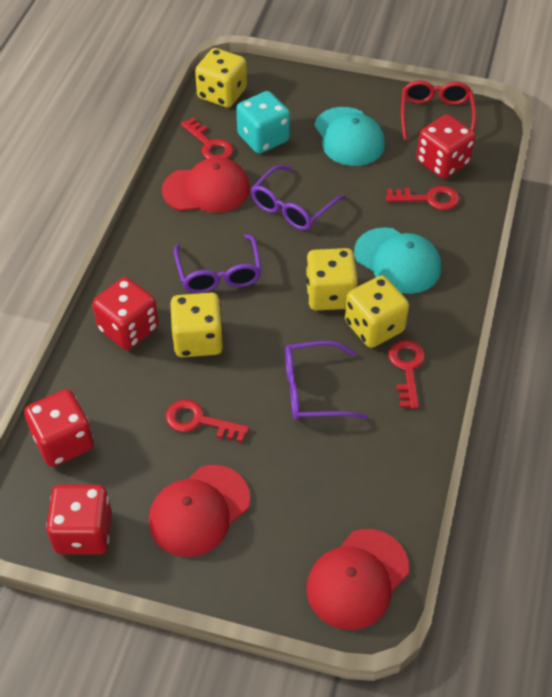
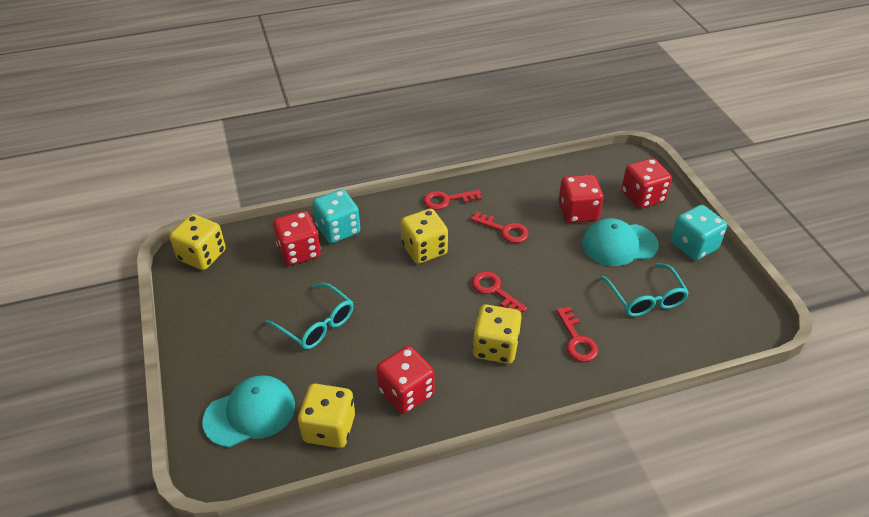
purple glasses: 3 -> 0
red cap: 3 -> 0
red glasses: 1 -> 0
turquoise dice: 1 -> 2
turquoise glasses: 0 -> 2

